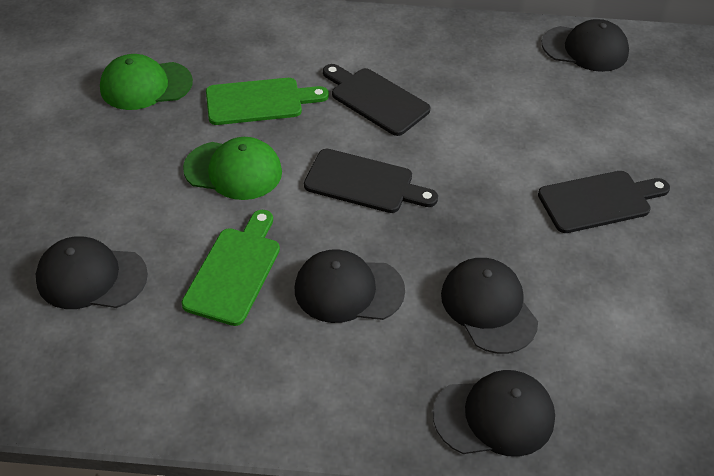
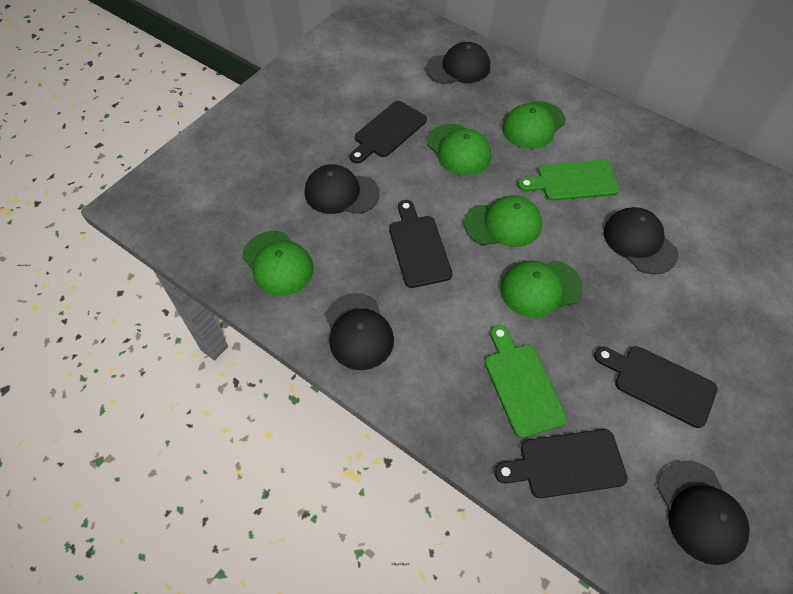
black cutting board: 3 -> 4
green cap: 2 -> 5

